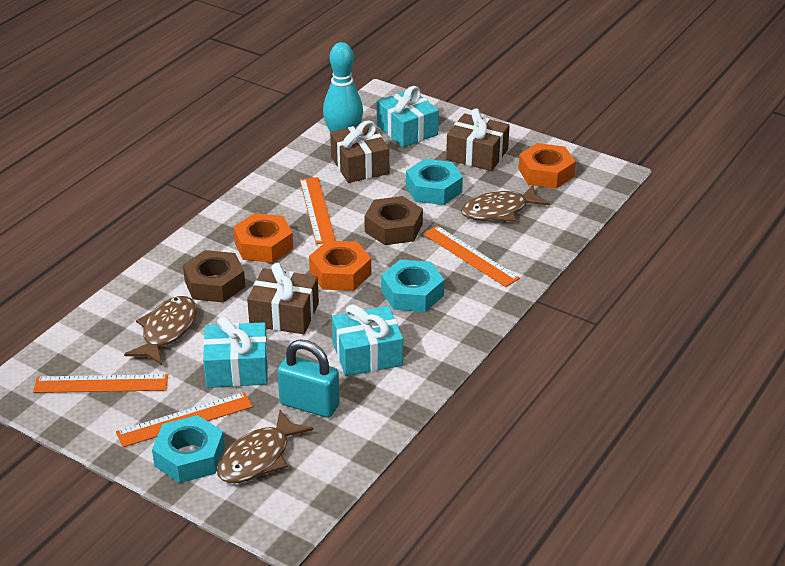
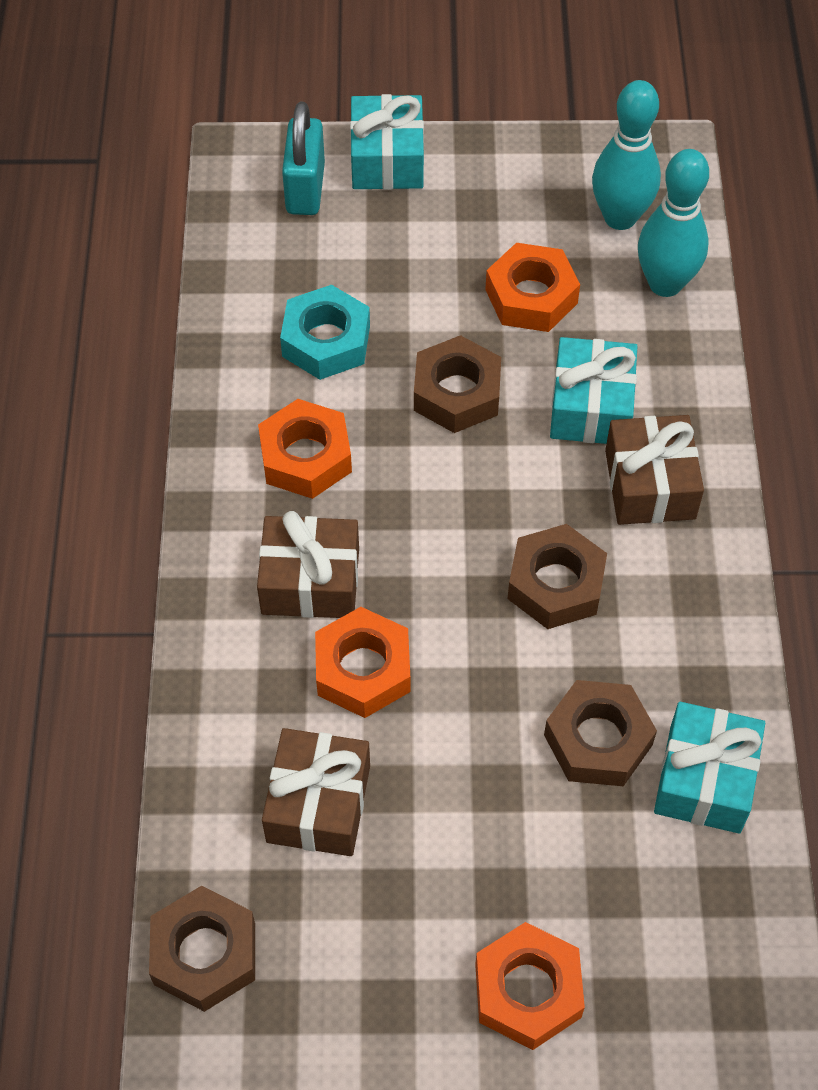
brown fish: 3 -> 0
brown nut: 2 -> 4
orange nut: 3 -> 4
orange ruler: 4 -> 0
turquoise bowling pin: 1 -> 2
turquoise nut: 3 -> 1

